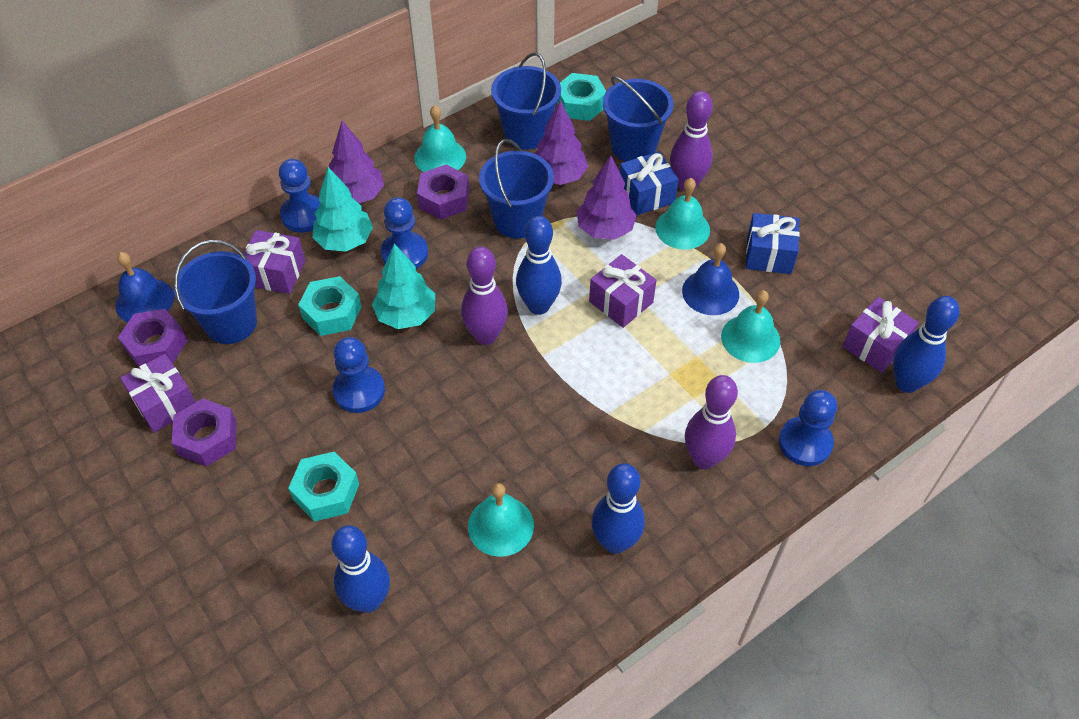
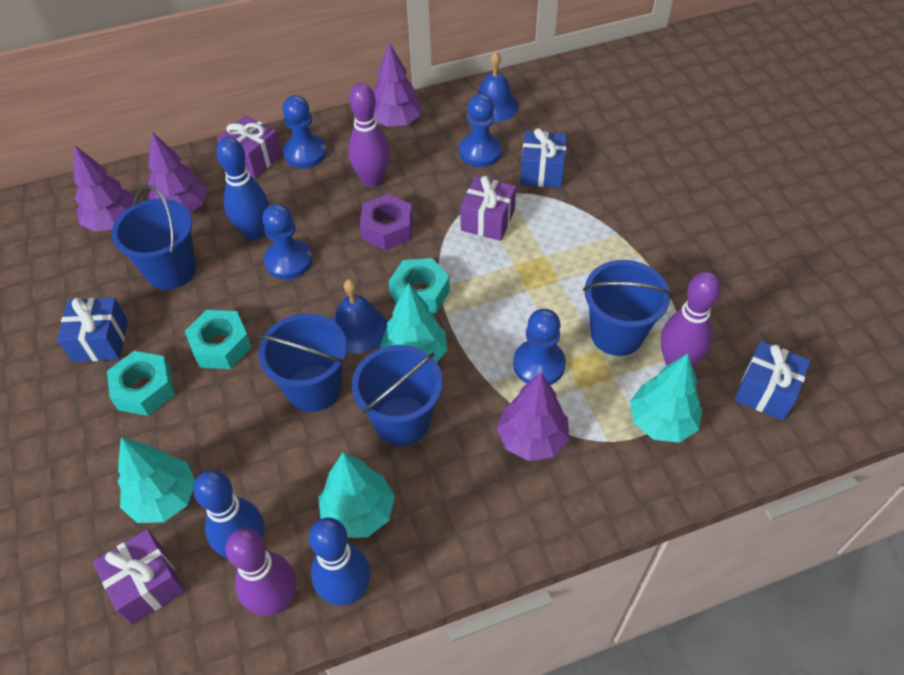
blue bowling pin: 4 -> 3
blue gift: 2 -> 3
purple gift: 4 -> 3
purple nut: 3 -> 1
purple tree: 3 -> 4
turquoise bell: 4 -> 0
turquoise tree: 2 -> 4

